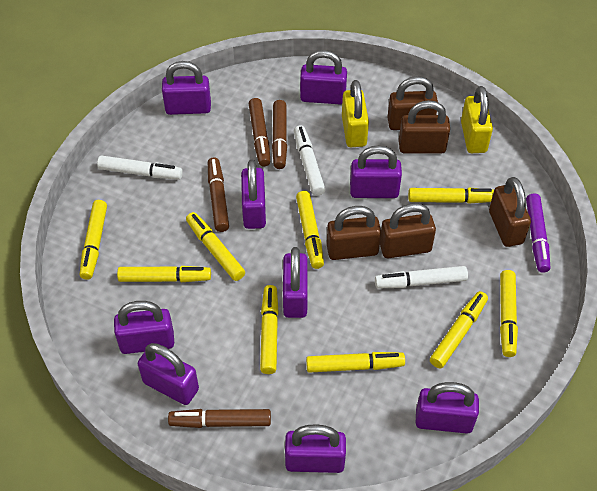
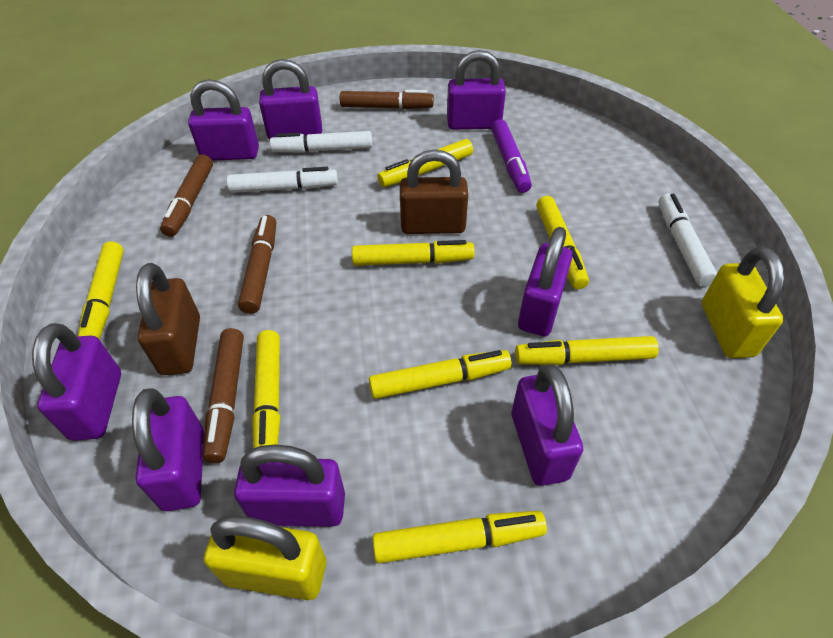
brown padlock: 5 -> 2
purple padlock: 9 -> 8
yellow marker: 9 -> 8

